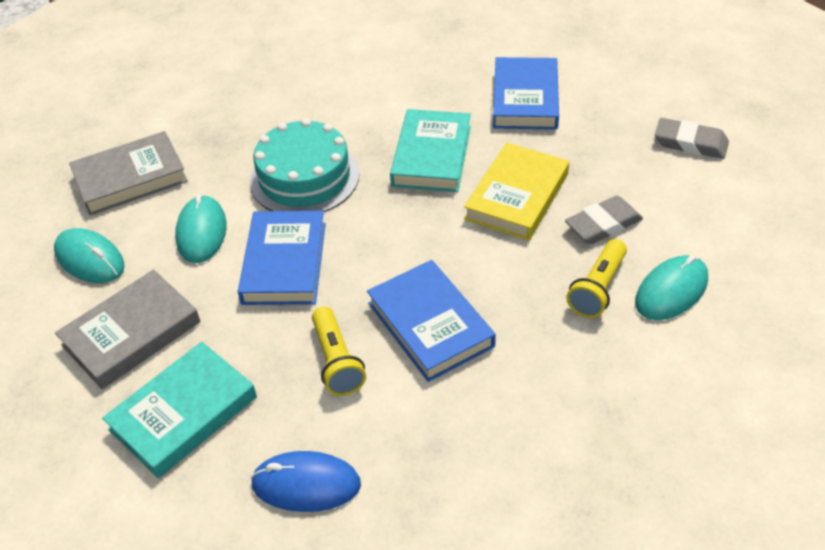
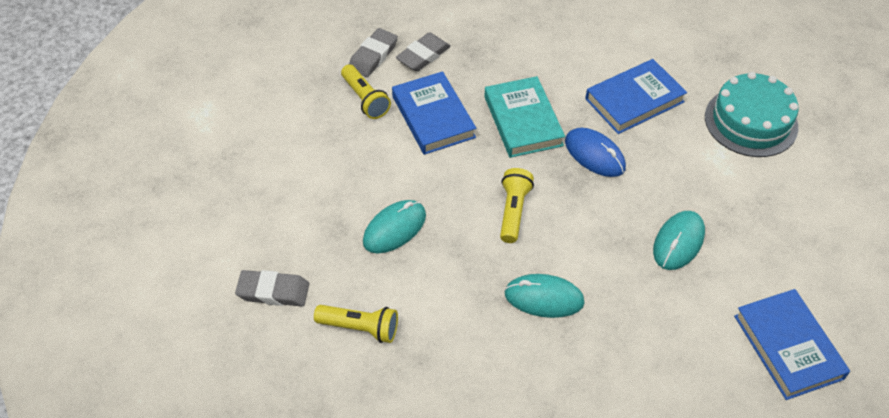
grey book: 2 -> 0
grey eraser: 2 -> 3
turquoise book: 2 -> 1
yellow book: 1 -> 0
yellow flashlight: 2 -> 3

